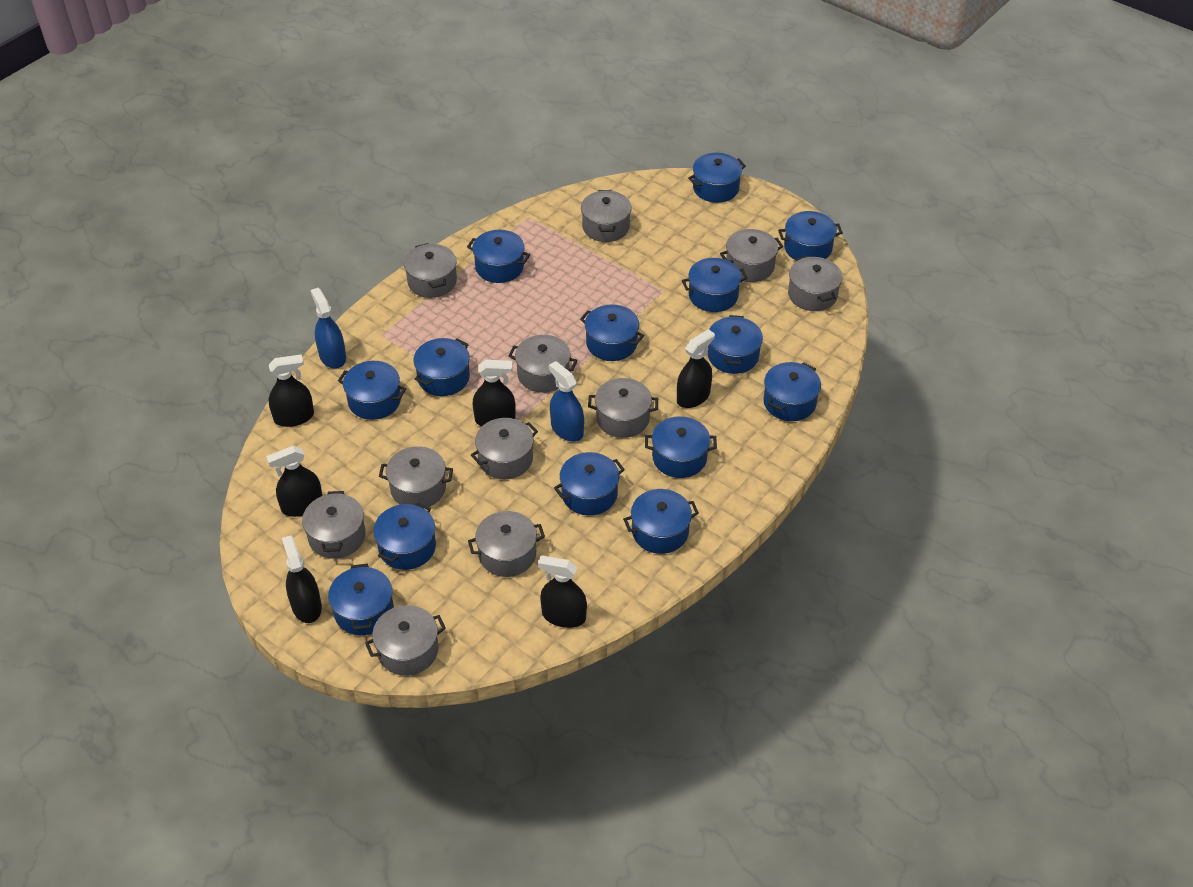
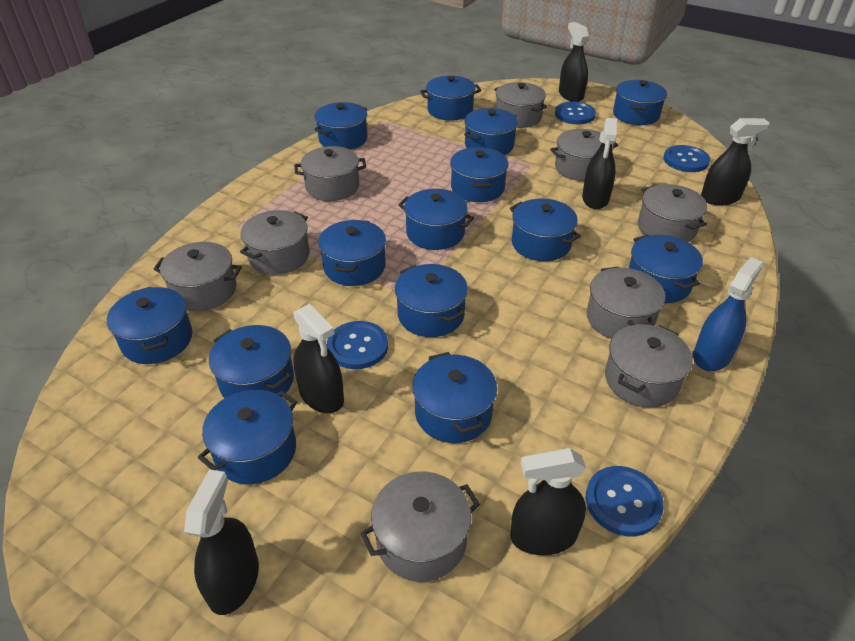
blue button: 0 -> 4
blue spray bottle: 2 -> 1
grey pot: 11 -> 9

